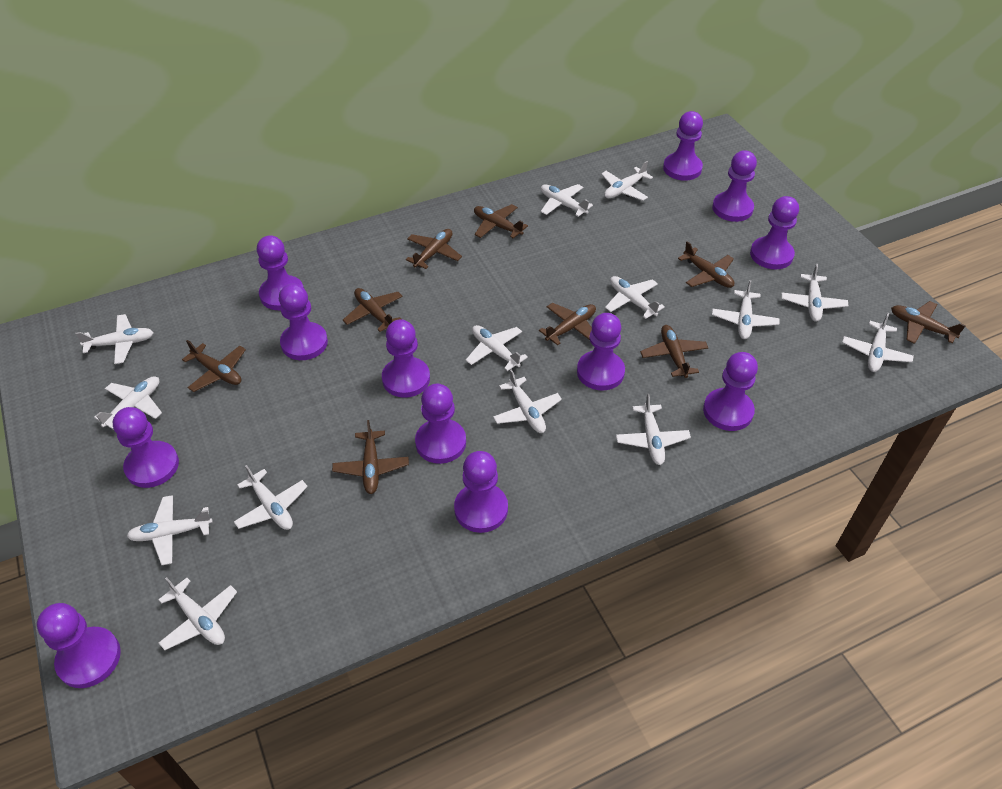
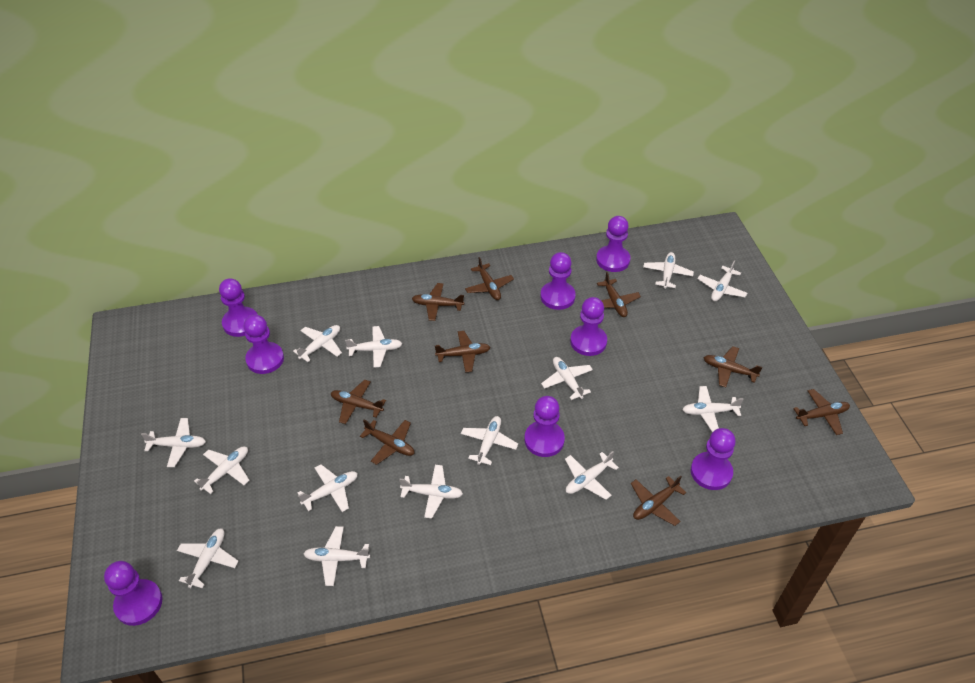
purple pawn: 12 -> 8

